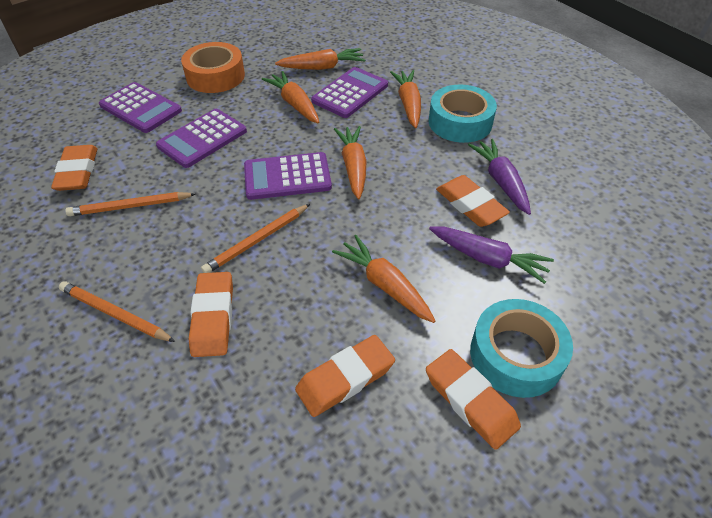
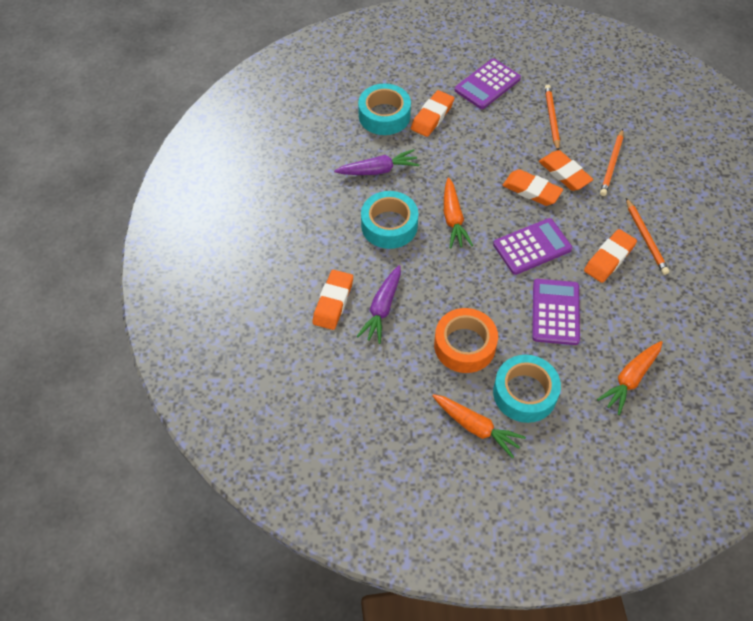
orange carrot: 5 -> 3
purple calculator: 4 -> 3
turquoise tape: 2 -> 3

